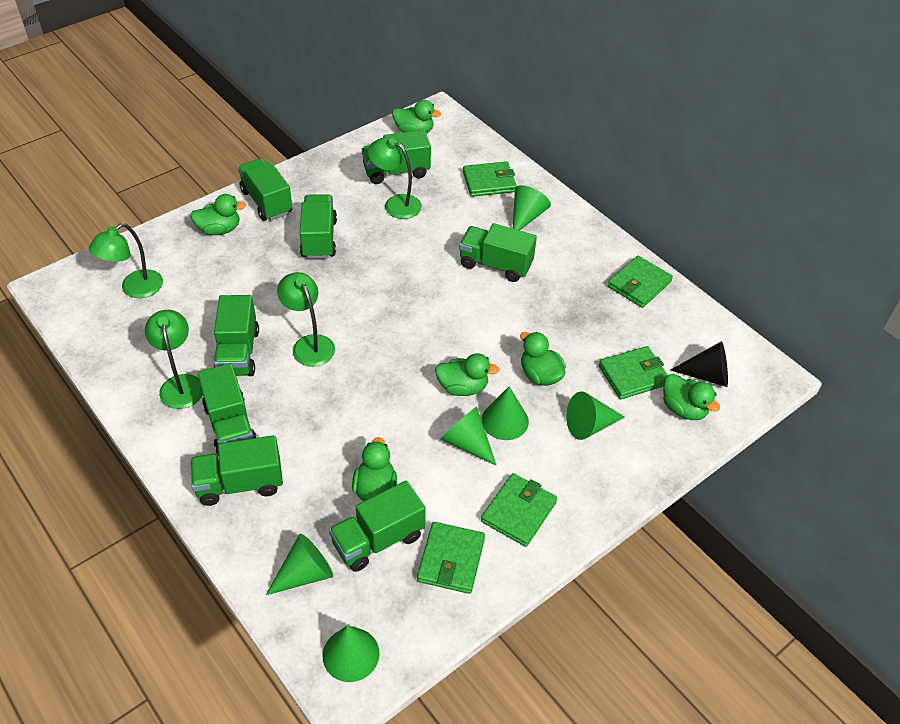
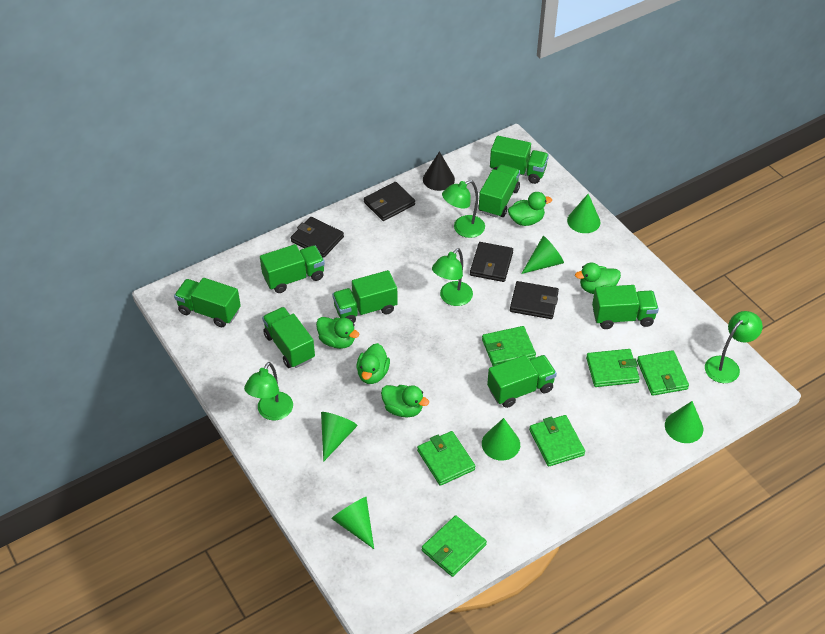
black wallet: 0 -> 4
green duck: 6 -> 5
green wallet: 5 -> 6

